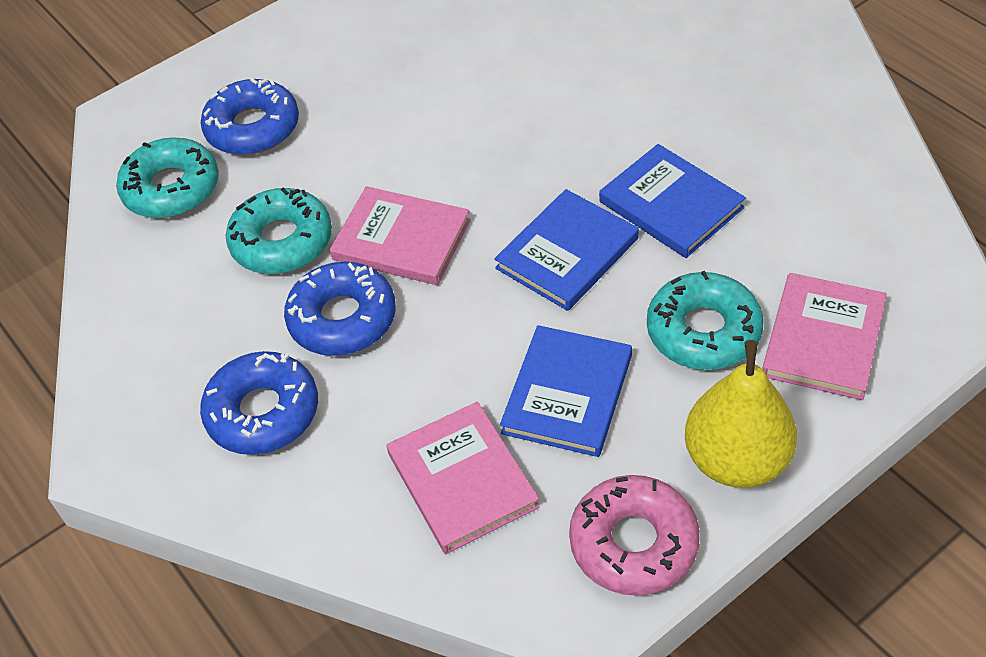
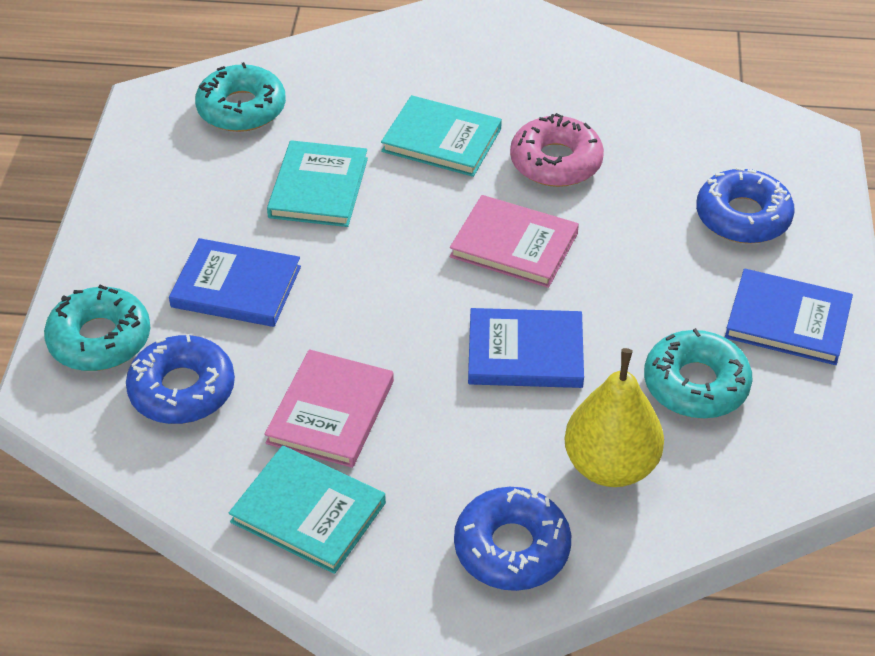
pink book: 3 -> 2
turquoise book: 0 -> 3

